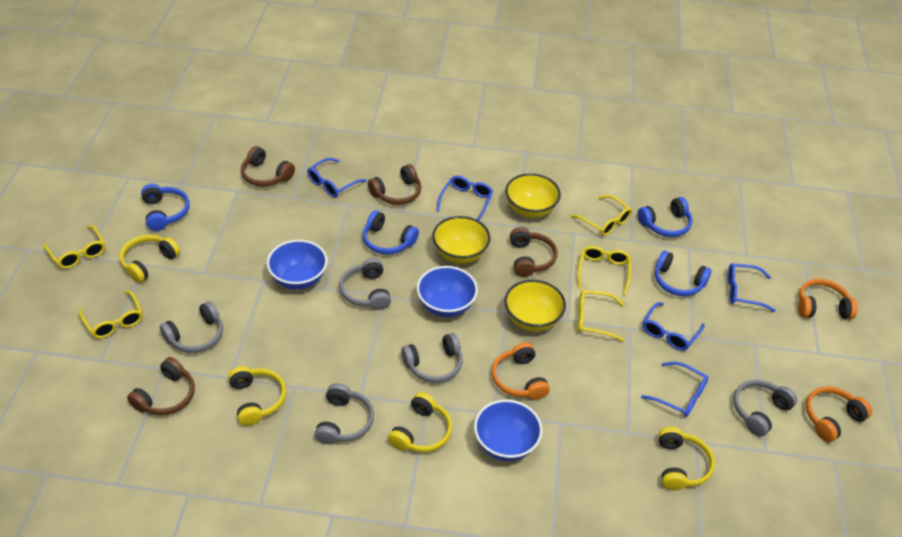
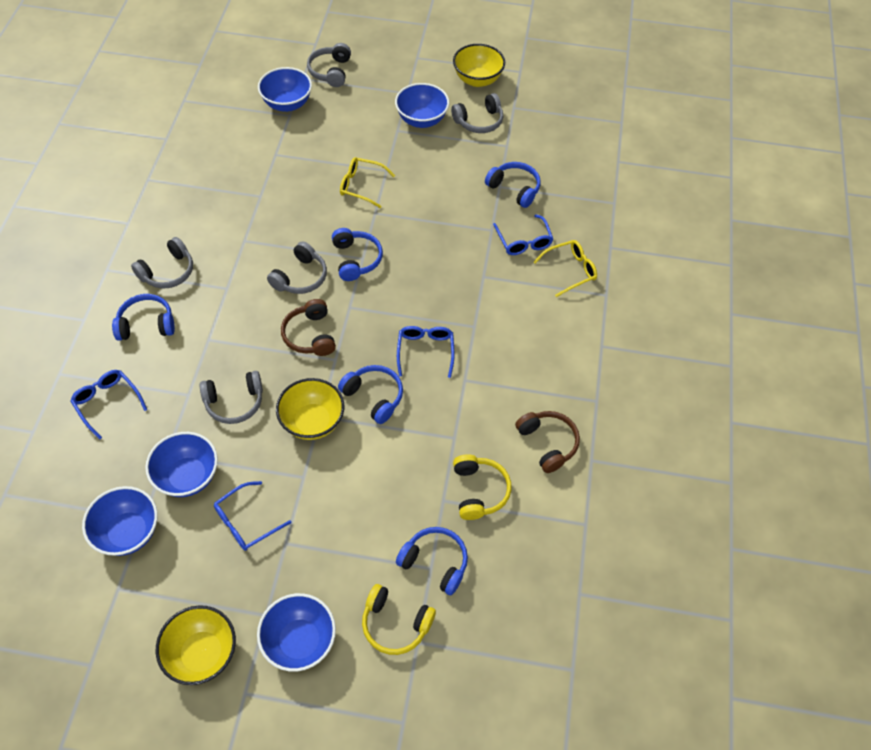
blue bowl: 3 -> 5
blue glasses: 5 -> 4
blue headphones: 4 -> 5
brown headphones: 4 -> 2
orange headphones: 3 -> 0
yellow glasses: 5 -> 2
yellow headphones: 4 -> 2

